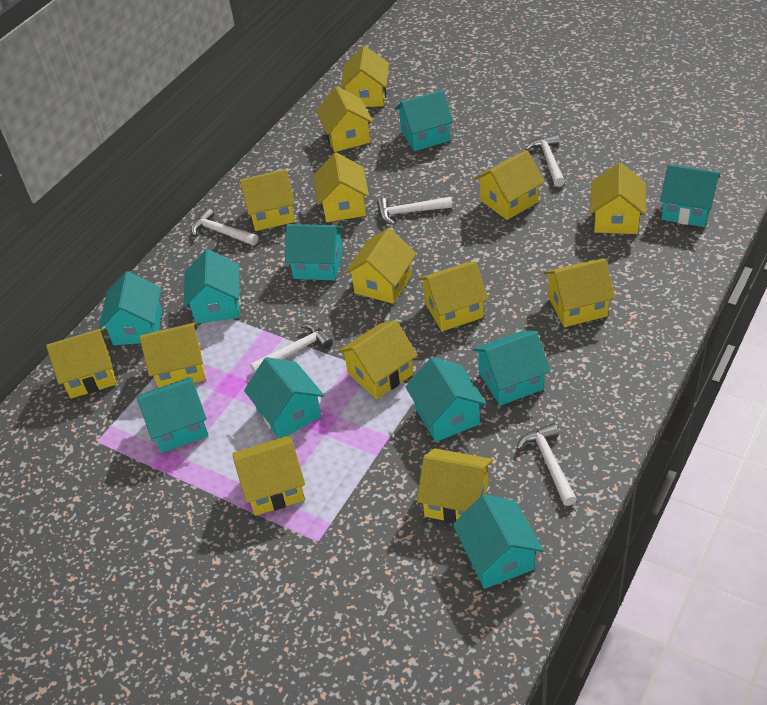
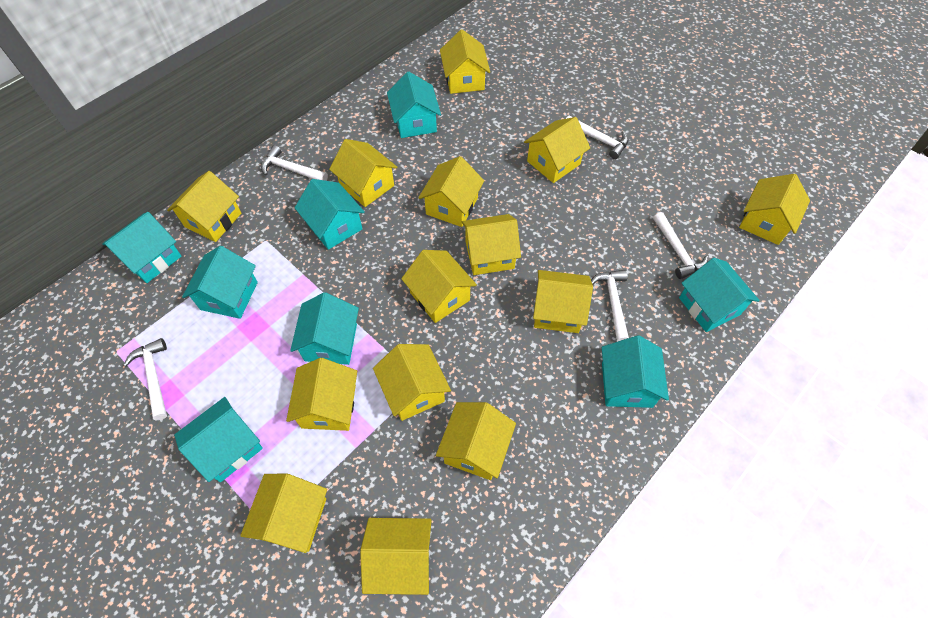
turquoise house: 10 -> 8

